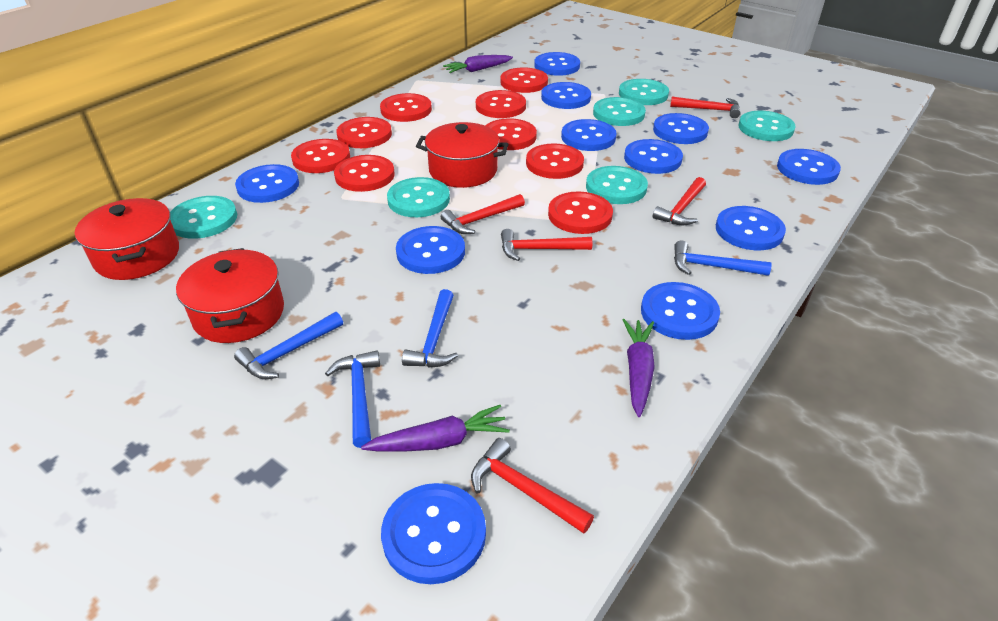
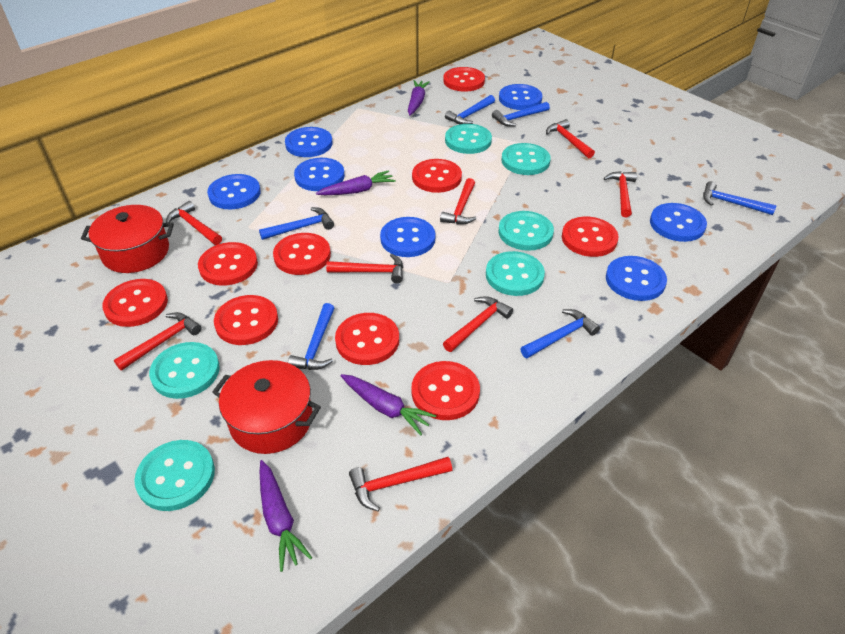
blue button: 11 -> 7
blue hammer: 4 -> 6
purple carrot: 3 -> 4
red hammer: 5 -> 8
red pot: 3 -> 2

